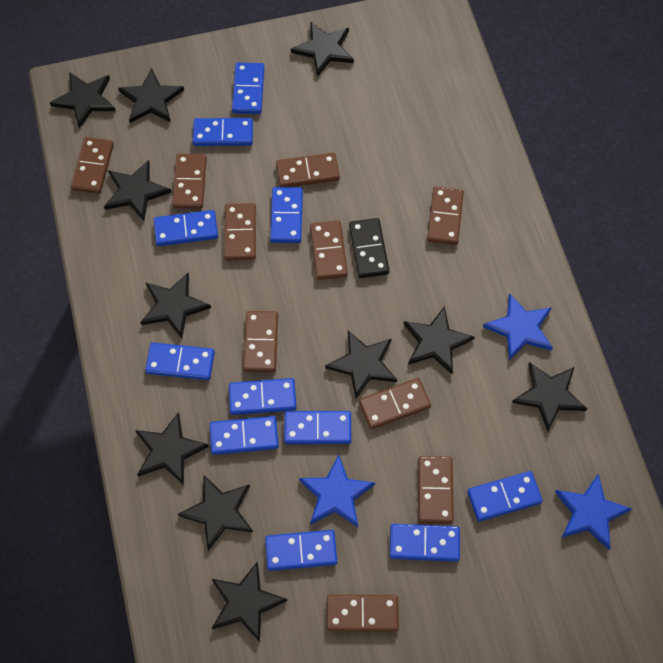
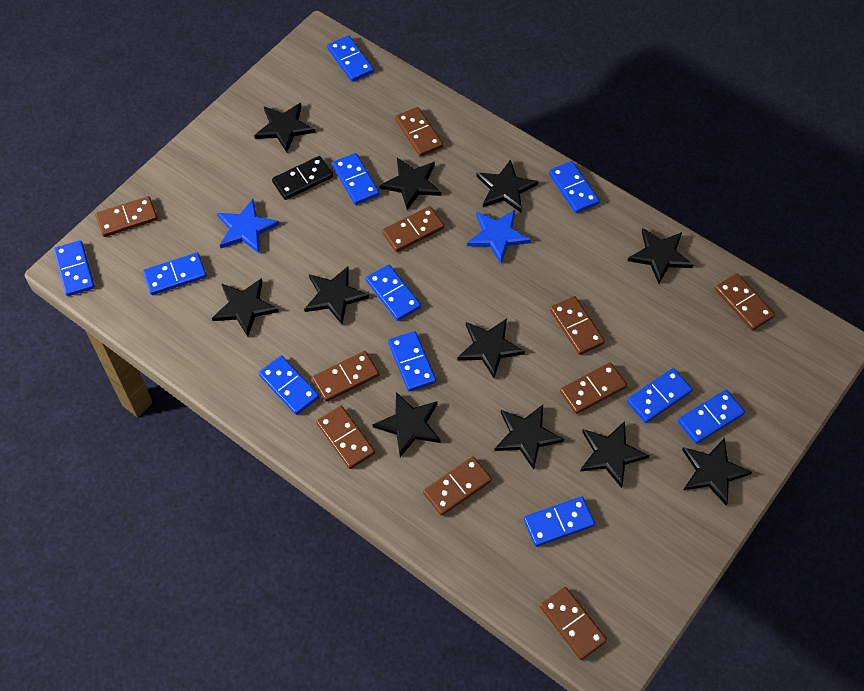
blue star: 3 -> 2

